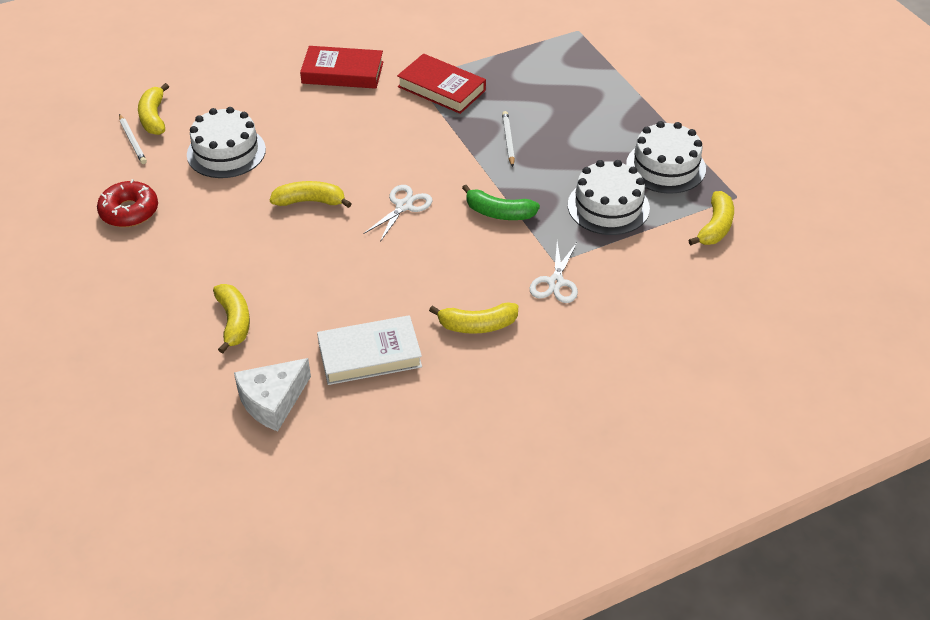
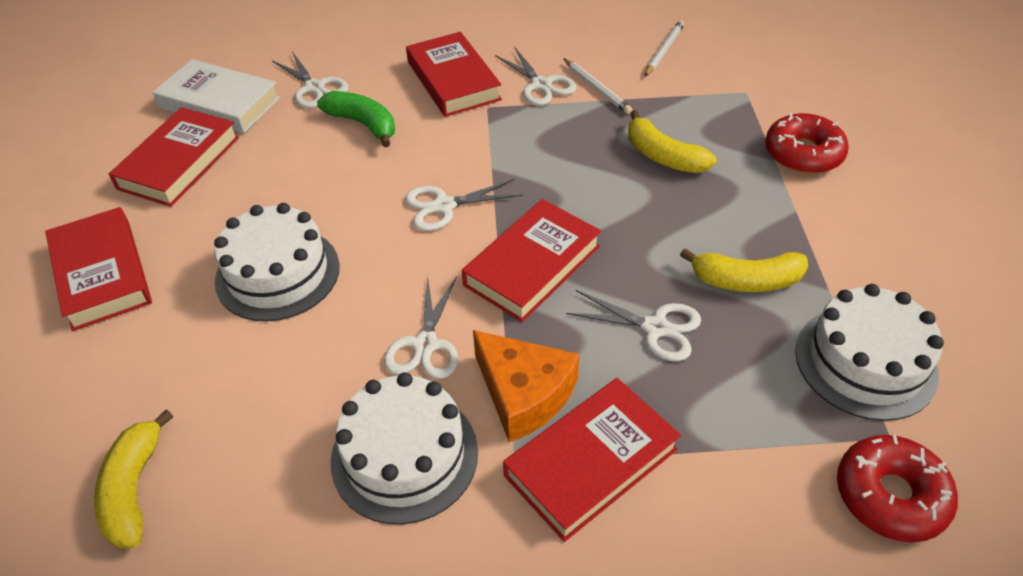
orange cheese: 0 -> 1
red book: 2 -> 5
red donut: 1 -> 2
white cheese: 1 -> 0
white scissors: 2 -> 5
yellow banana: 5 -> 3

